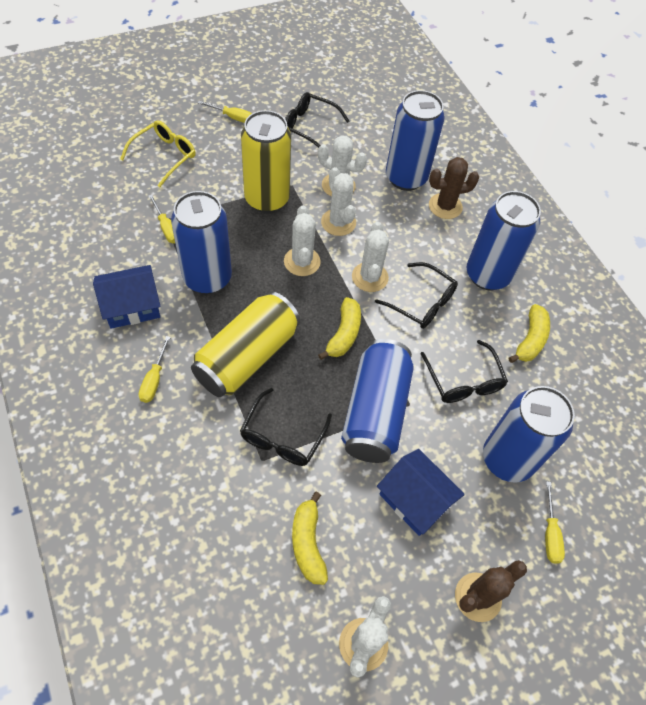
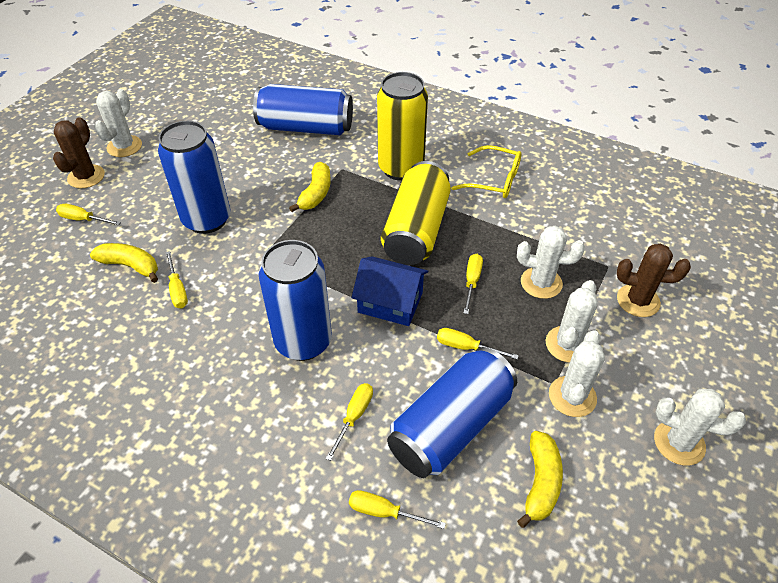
black glasses: 4 -> 0
blue can: 5 -> 4
blue house: 2 -> 1
yellow screwdriver: 4 -> 6

